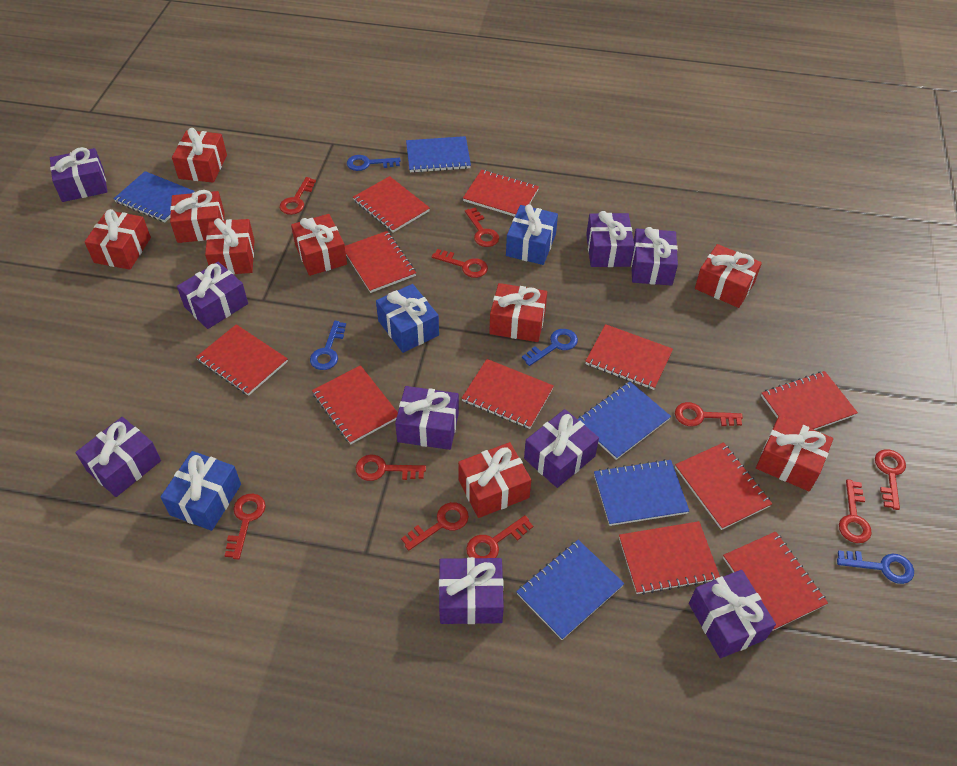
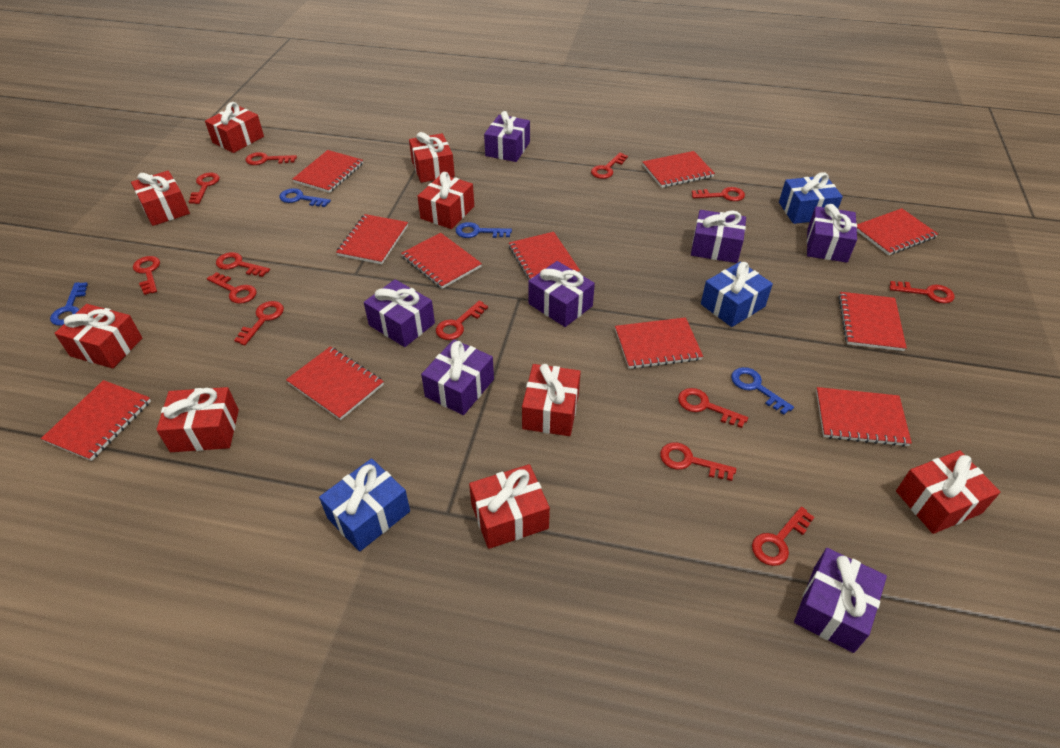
blue notebook: 5 -> 0
purple gift: 9 -> 7
red key: 10 -> 13

